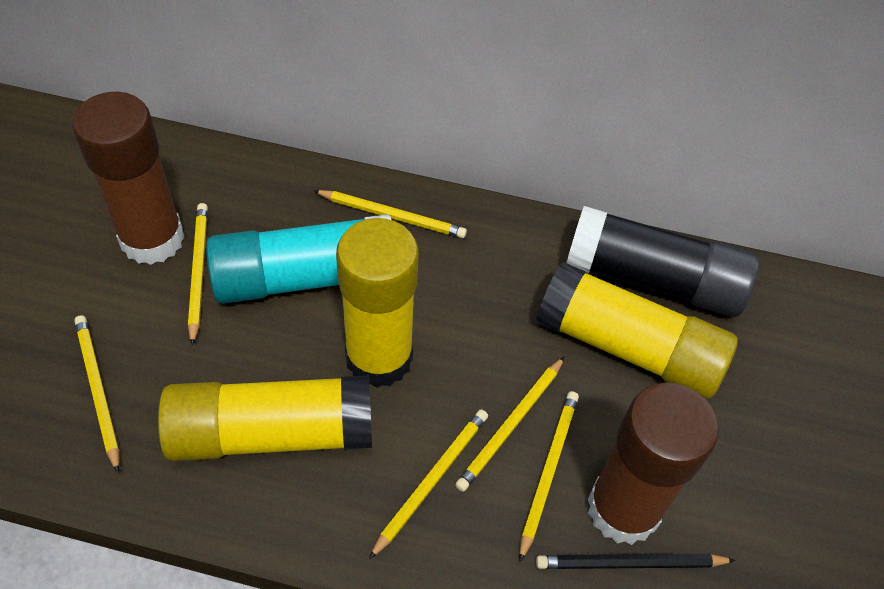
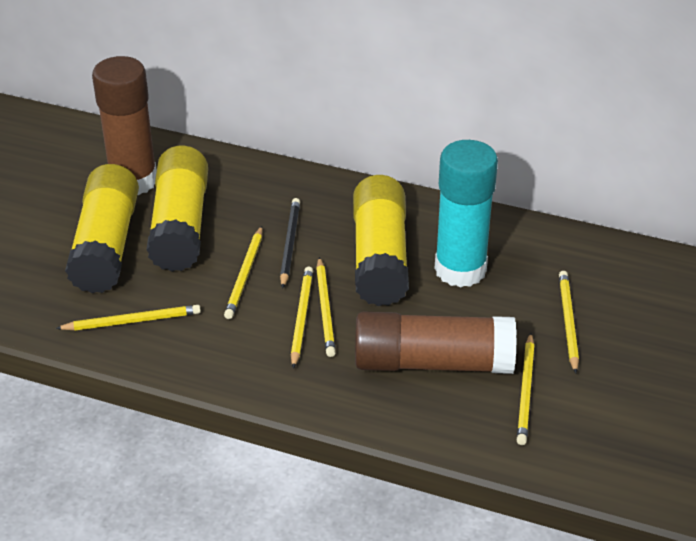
black glue stick: 1 -> 0

